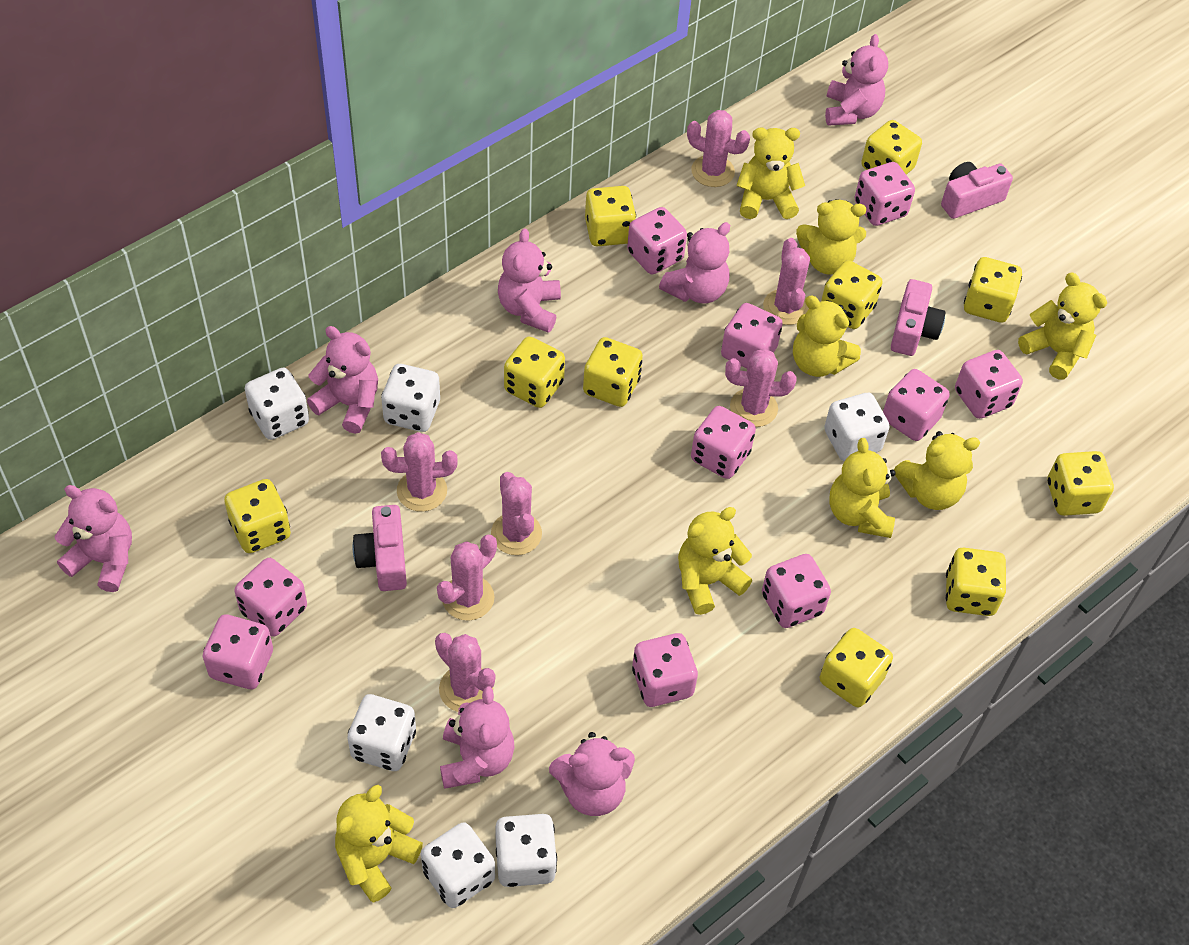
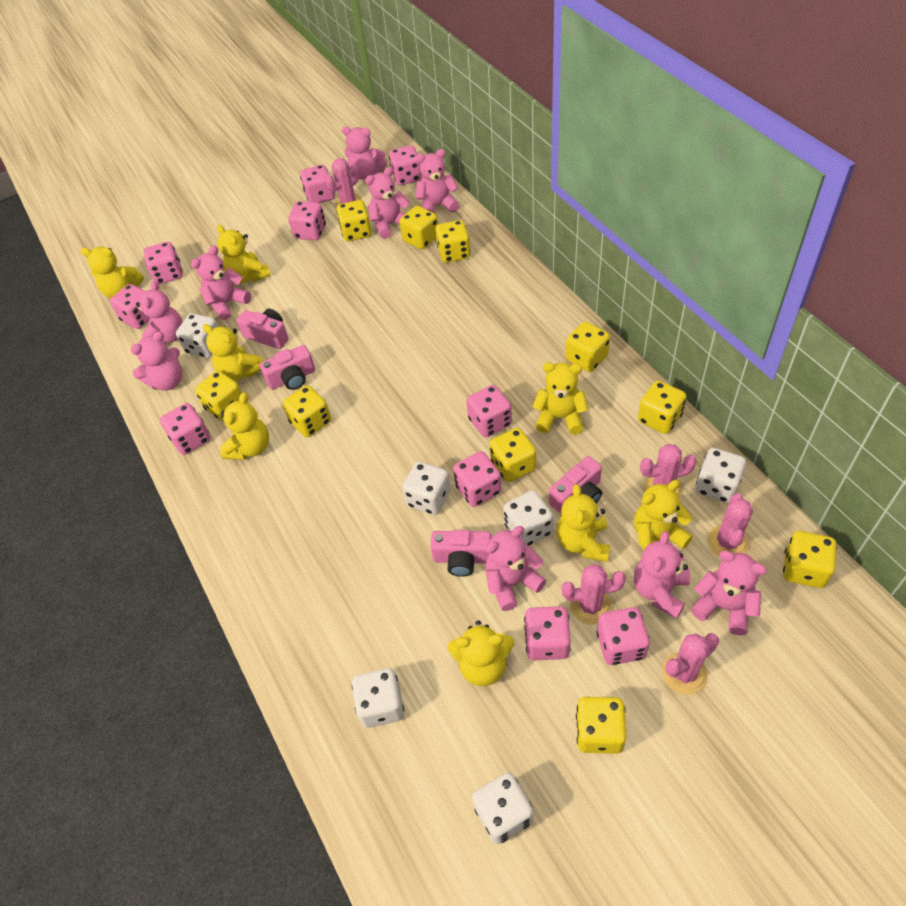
pink cactus: 7 -> 5
pink camera: 3 -> 4
pink teddy bear: 7 -> 9

